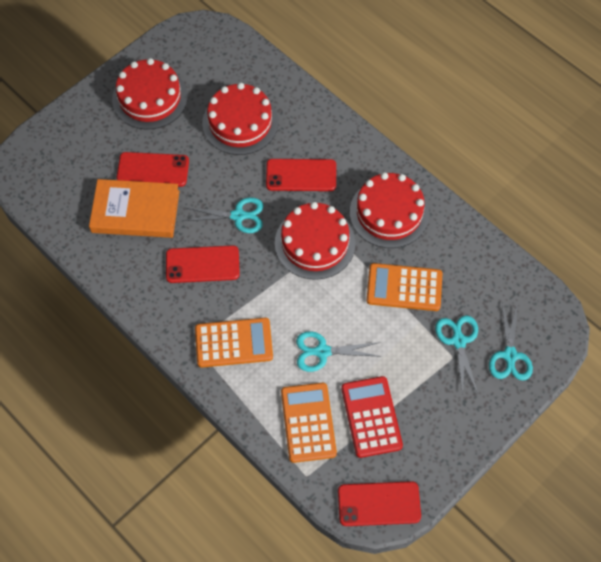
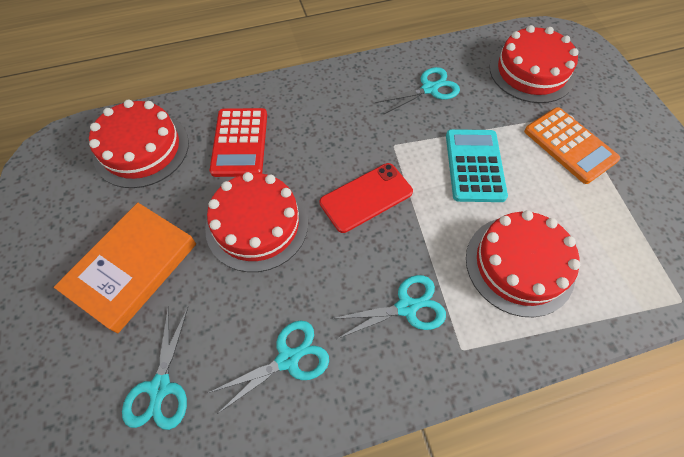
orange calculator: 3 -> 1
red phone: 4 -> 1
turquoise calculator: 0 -> 1

